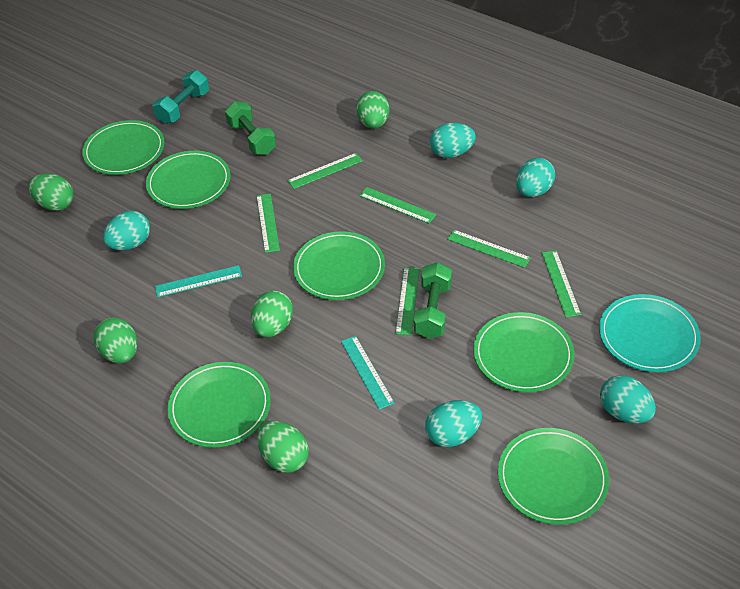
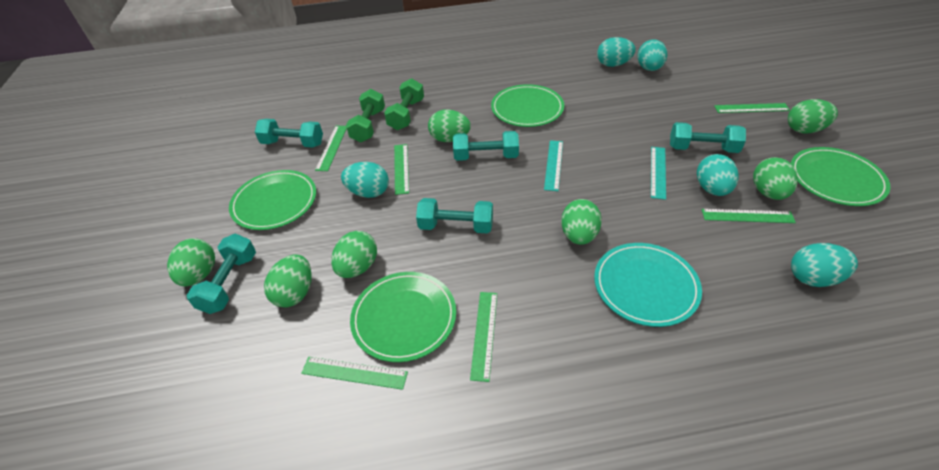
green egg: 5 -> 7
green plate: 6 -> 4
turquoise dumbbell: 1 -> 5

